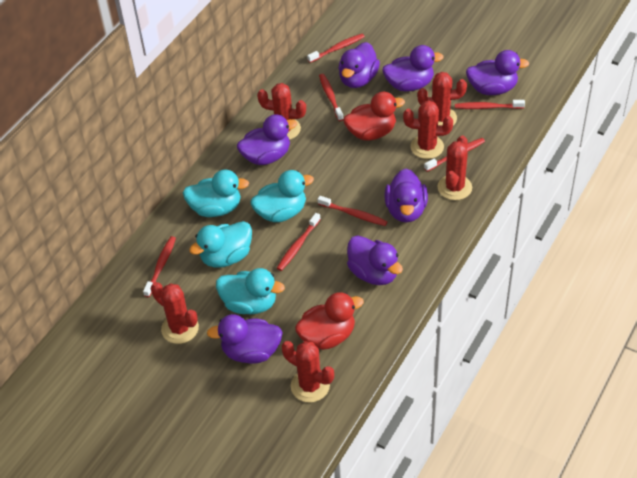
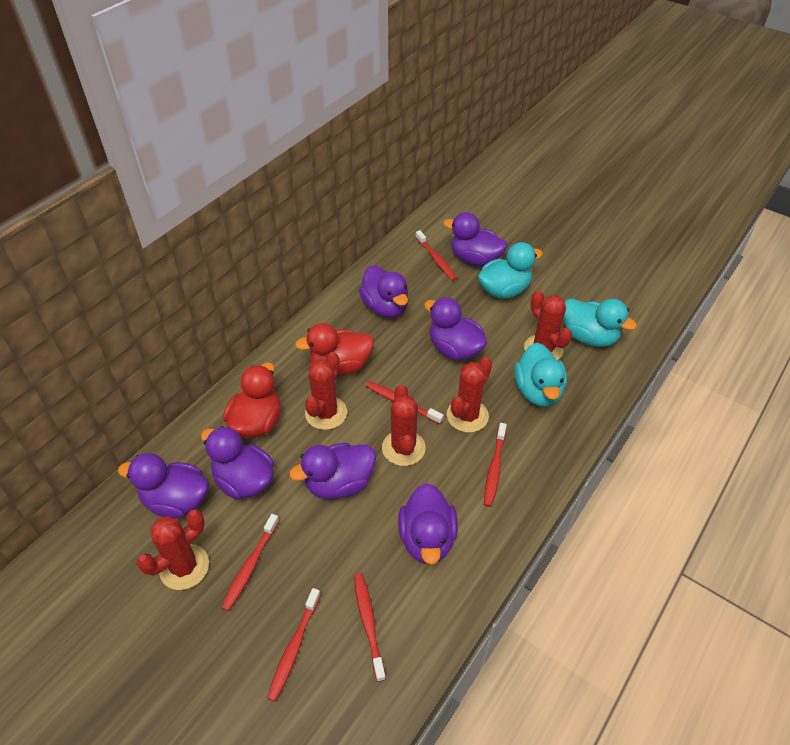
red cactus: 6 -> 5
red toothbrush: 7 -> 6
turquoise duck: 4 -> 3

